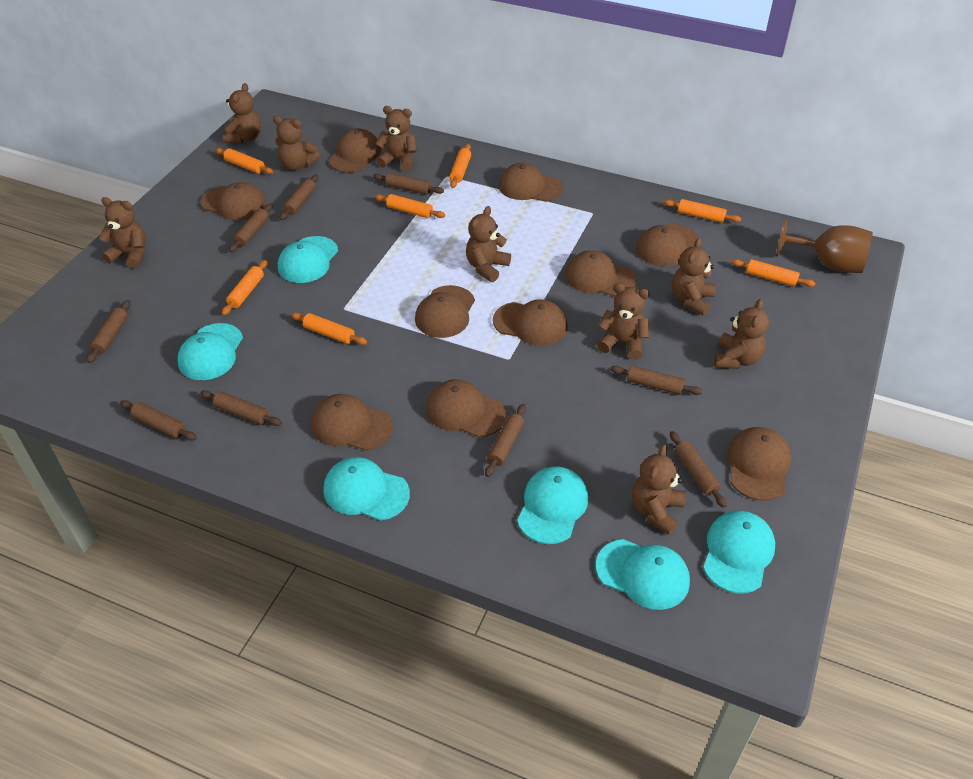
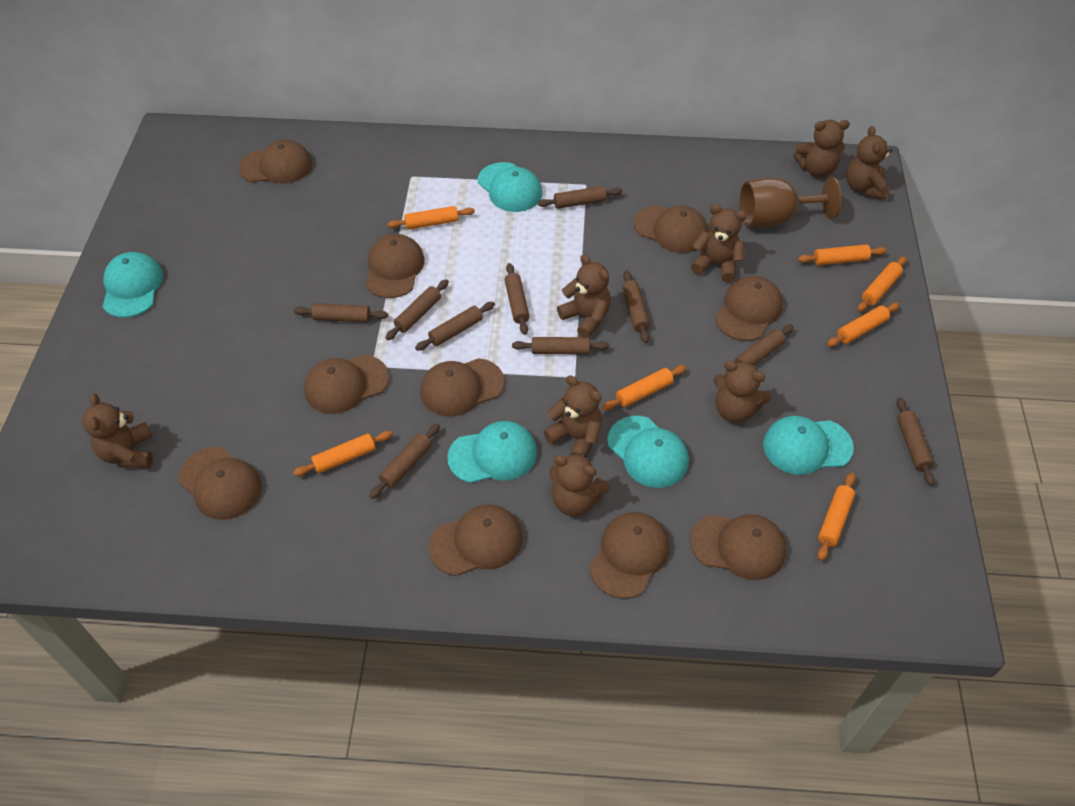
brown rolling pin: 9 -> 10
brown teddy bear: 9 -> 8
turquoise cap: 6 -> 5

